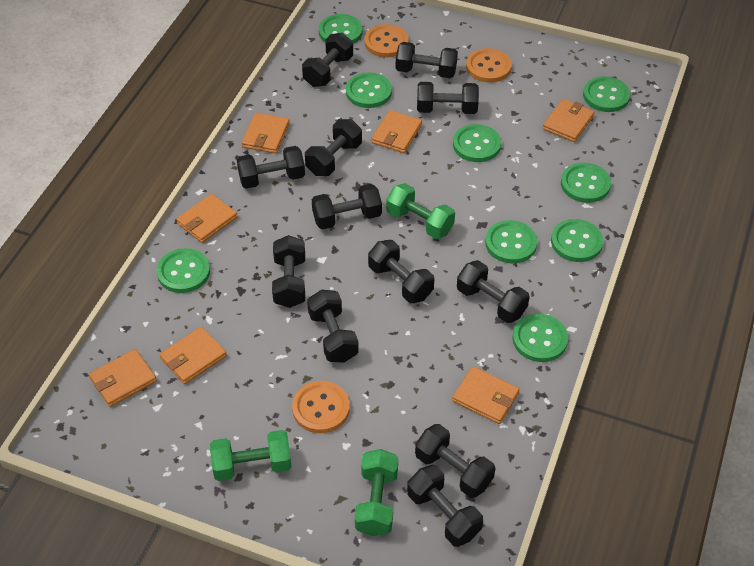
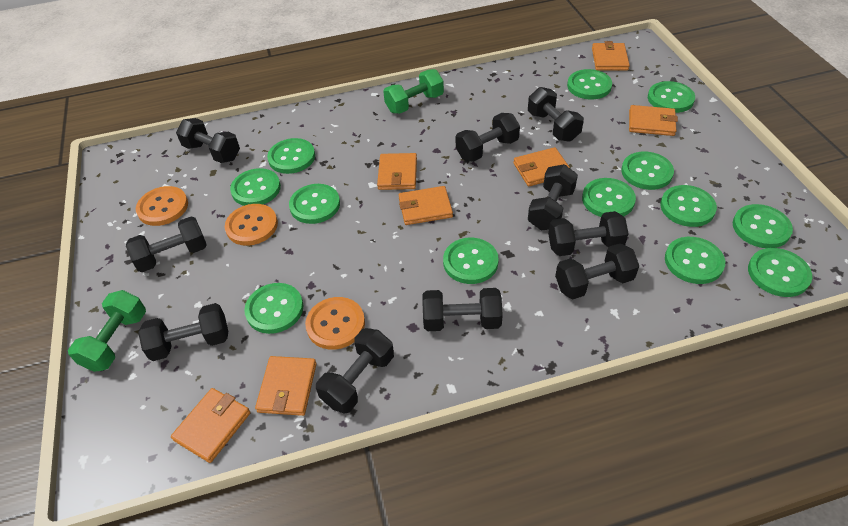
black dumbbell: 12 -> 10
green button: 9 -> 13
green dumbbell: 3 -> 2

